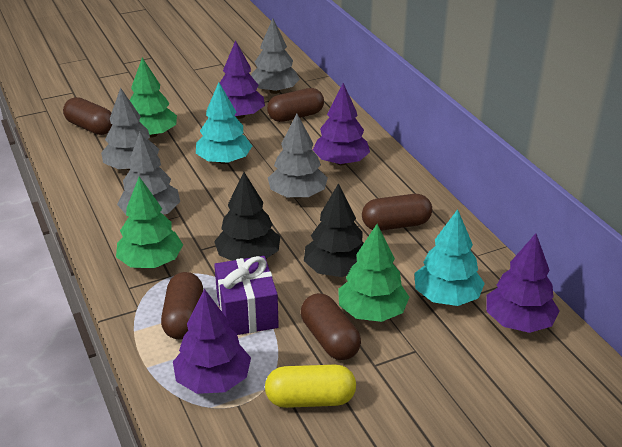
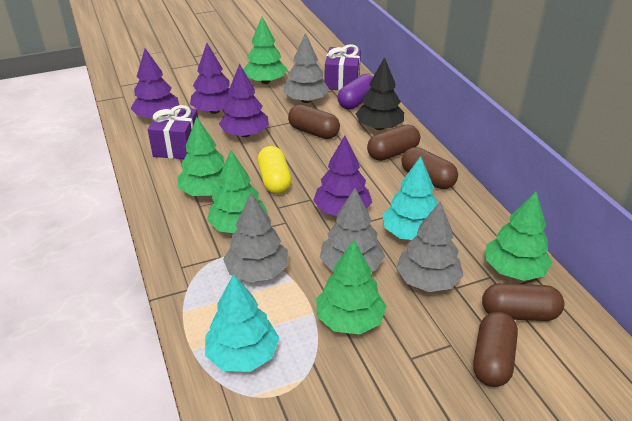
black tree: 2 -> 1
green tree: 3 -> 5
purple capsule: 0 -> 1
purple gift: 1 -> 2

